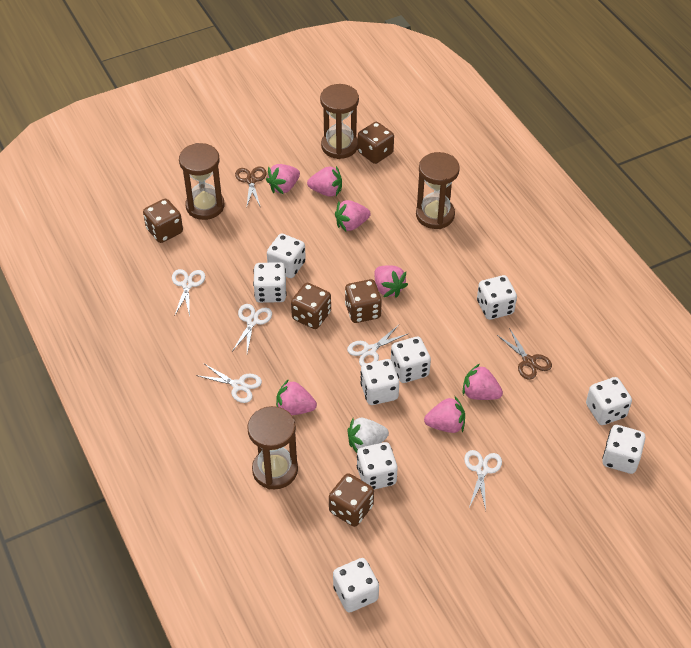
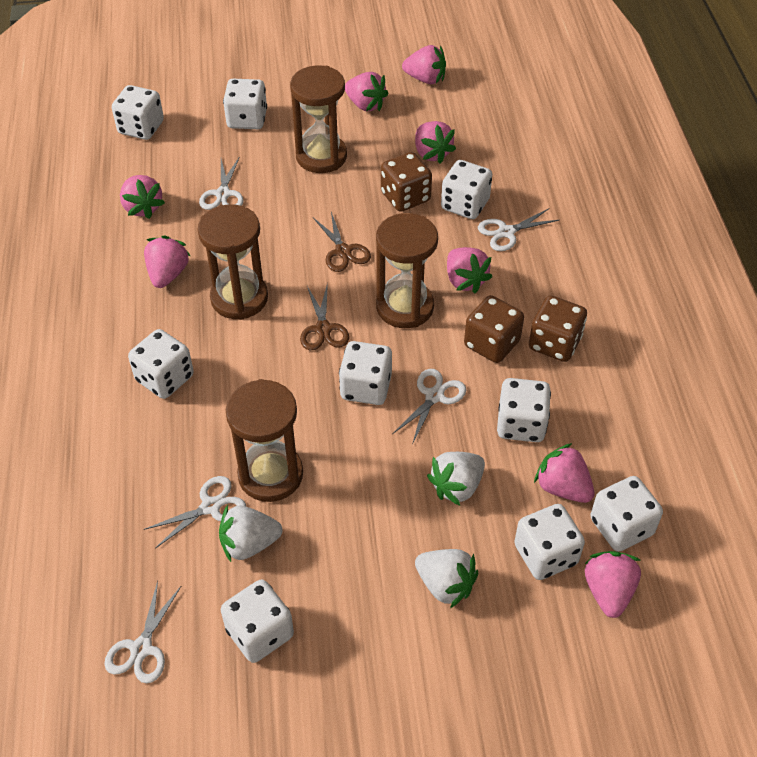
brown dice: 5 -> 3
pink strawberry: 7 -> 8
white strawberry: 1 -> 3

